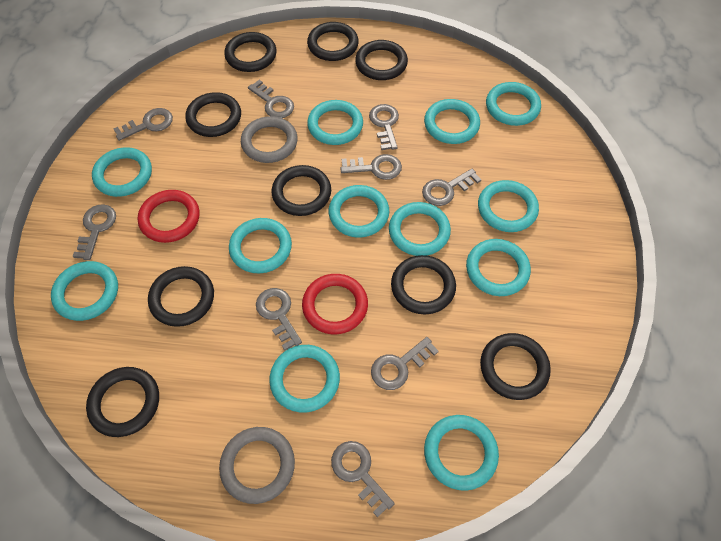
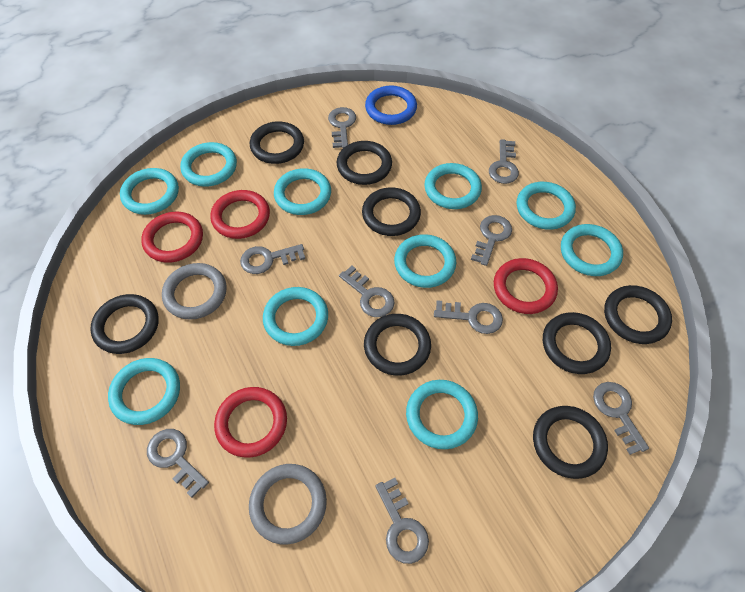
black ring: 9 -> 8
blue ring: 0 -> 1
red ring: 2 -> 4
turquoise ring: 12 -> 10

